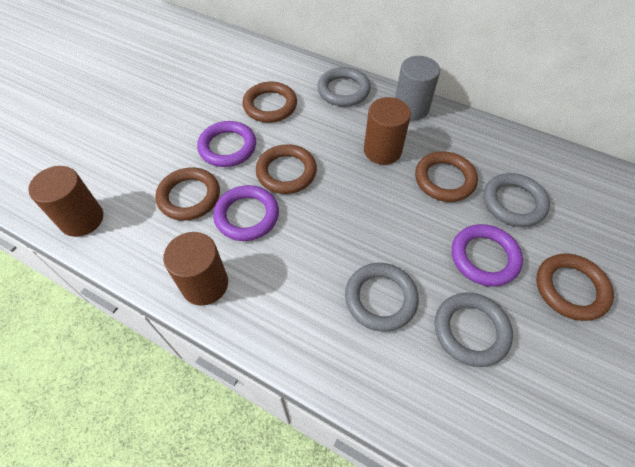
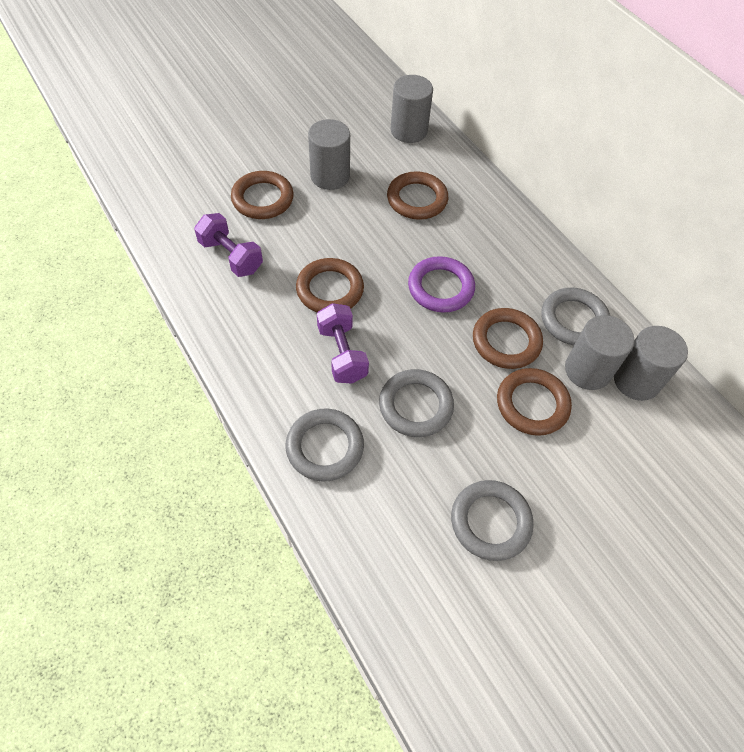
brown cylinder: 3 -> 0
grey cylinder: 1 -> 4
purple dumbbell: 0 -> 2
purple ring: 3 -> 1

